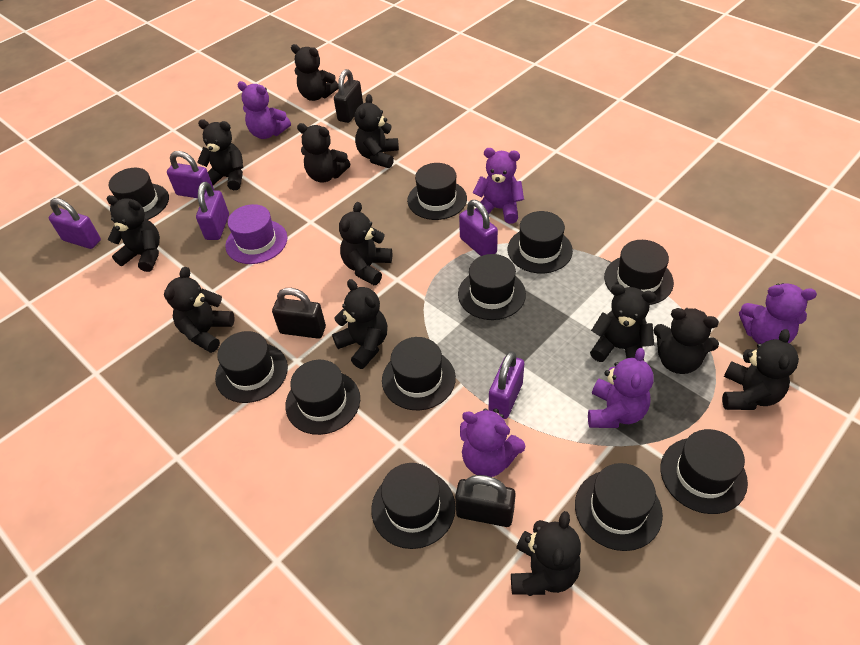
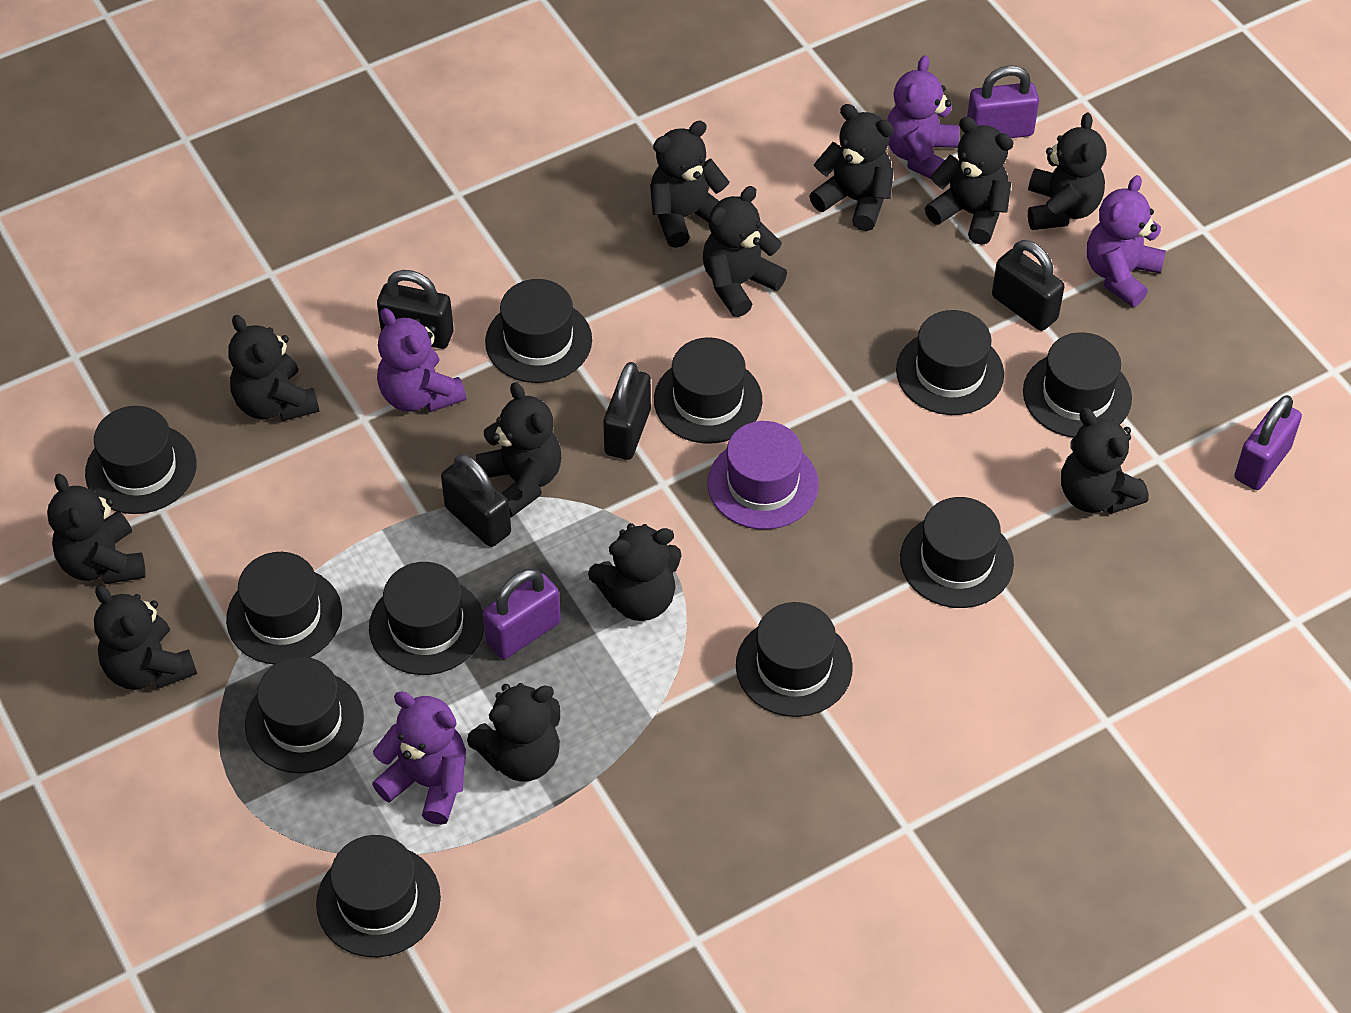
black padlock: 3 -> 4
purple padlock: 5 -> 3
purple teddy bear: 5 -> 4

